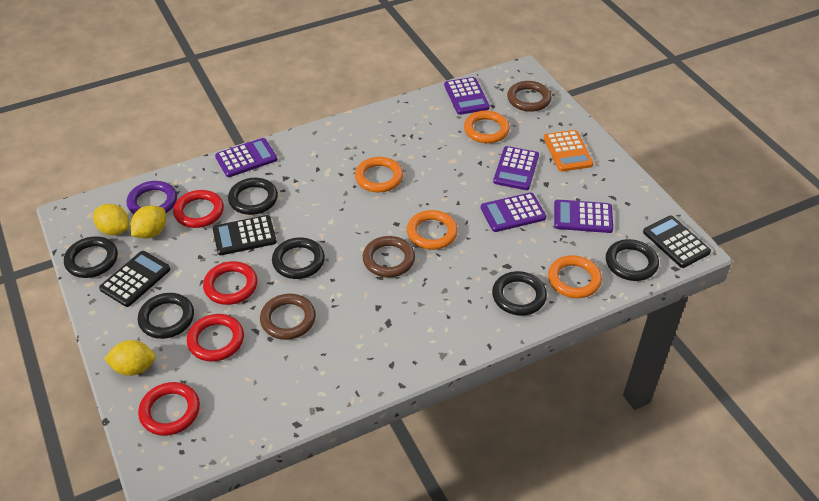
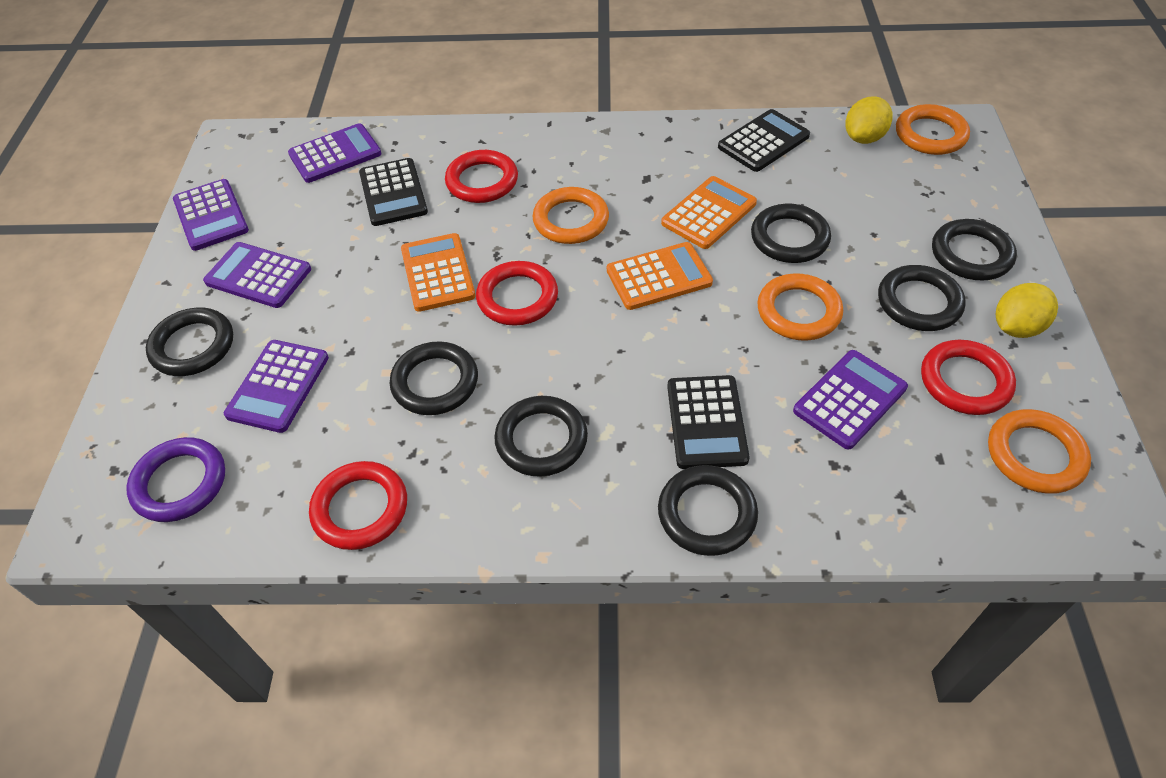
black ring: 6 -> 7
brown ring: 3 -> 0
orange calculator: 1 -> 3
yellow lemon: 3 -> 2

